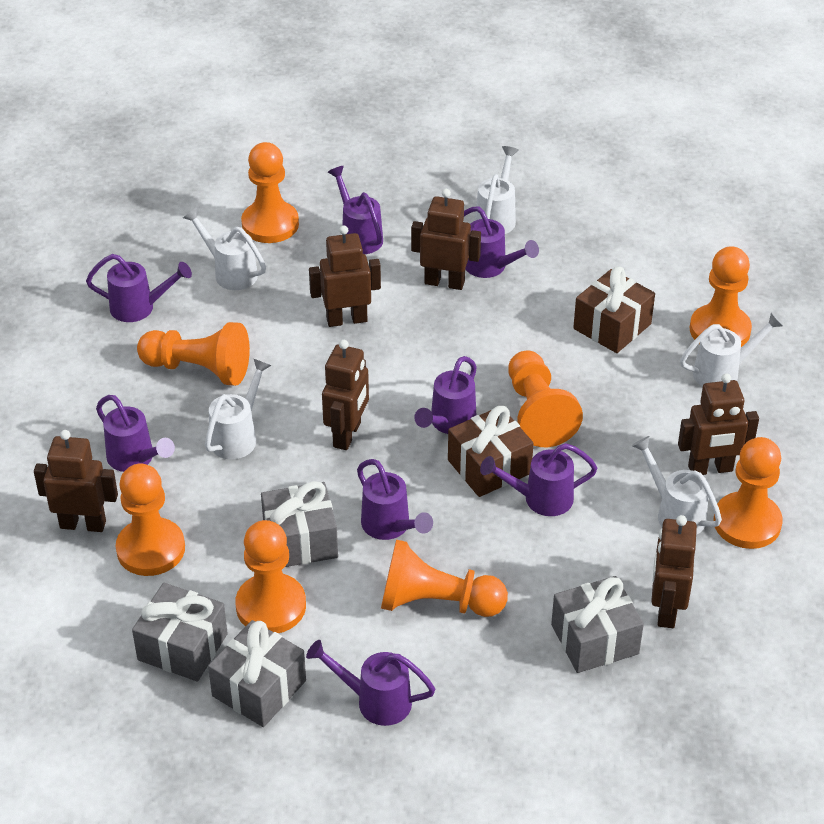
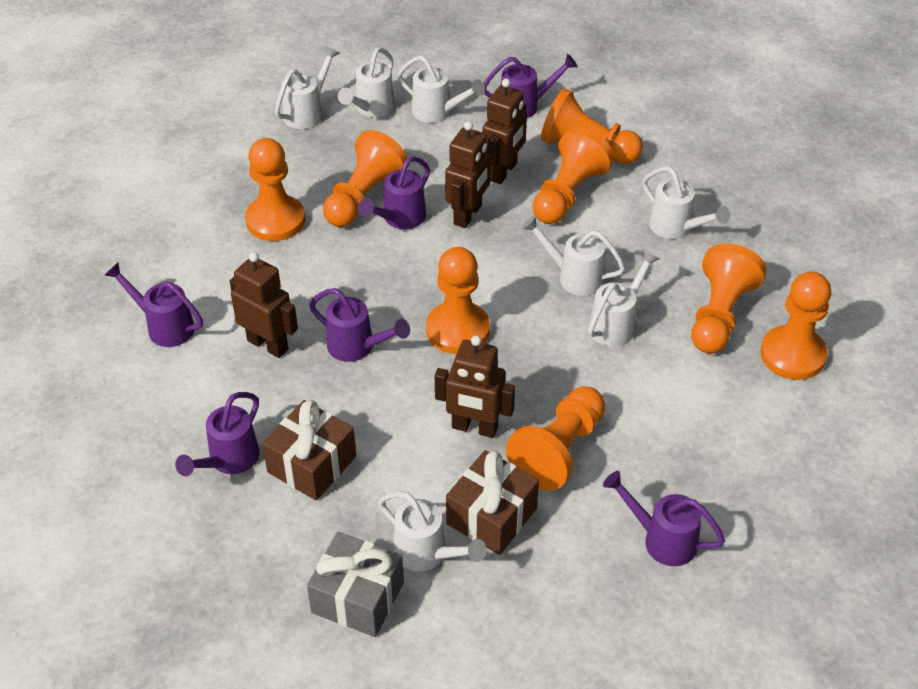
brown robot: 6 -> 4
grey gift: 4 -> 1
purple watering can: 8 -> 6
white watering can: 5 -> 7

